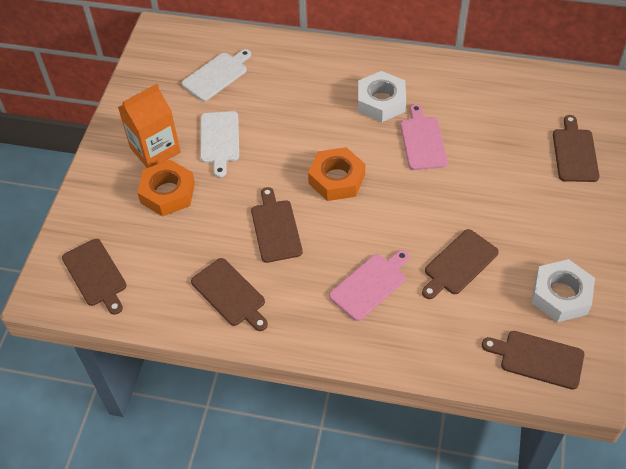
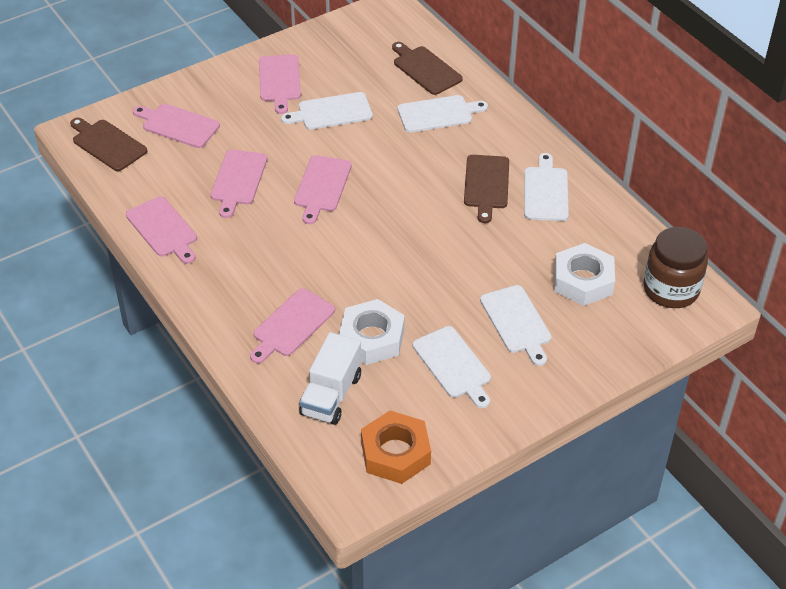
brown cutting board: 6 -> 3
brown jar: 0 -> 1
orange carton: 1 -> 0
orange nut: 2 -> 1
pink cutting board: 2 -> 6
white cutting board: 2 -> 5
white truck: 0 -> 1

